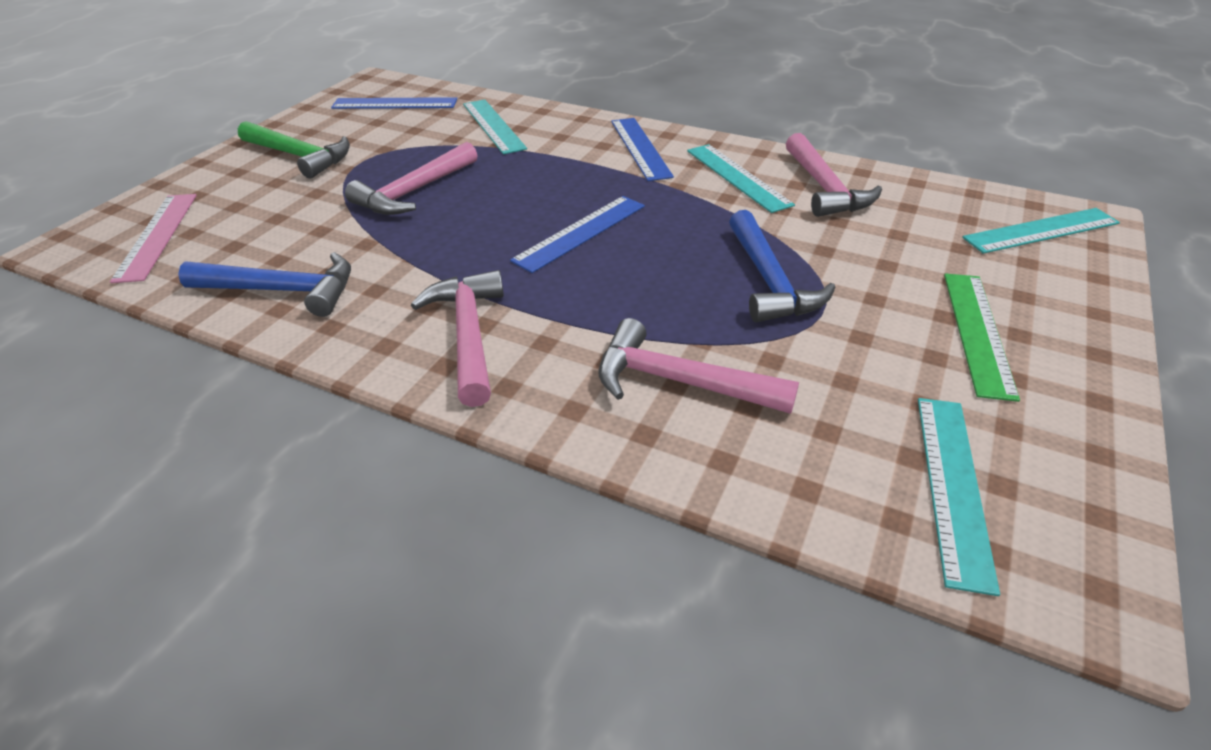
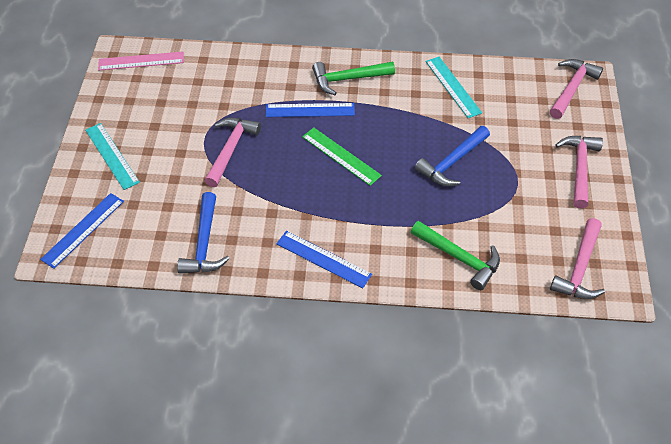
green hammer: 1 -> 2
turquoise ruler: 4 -> 2

